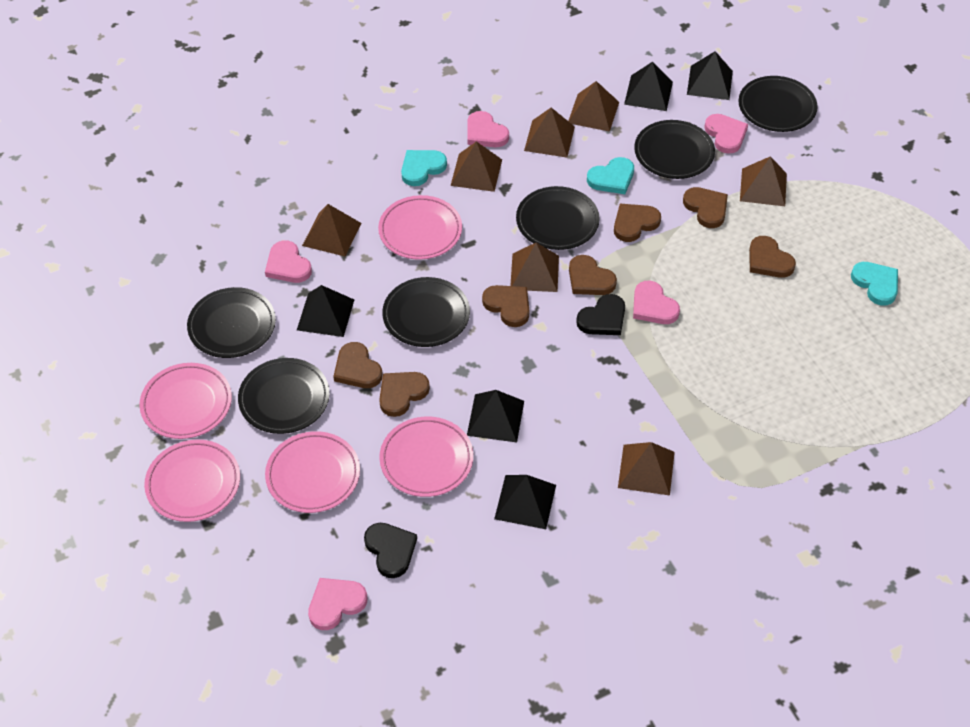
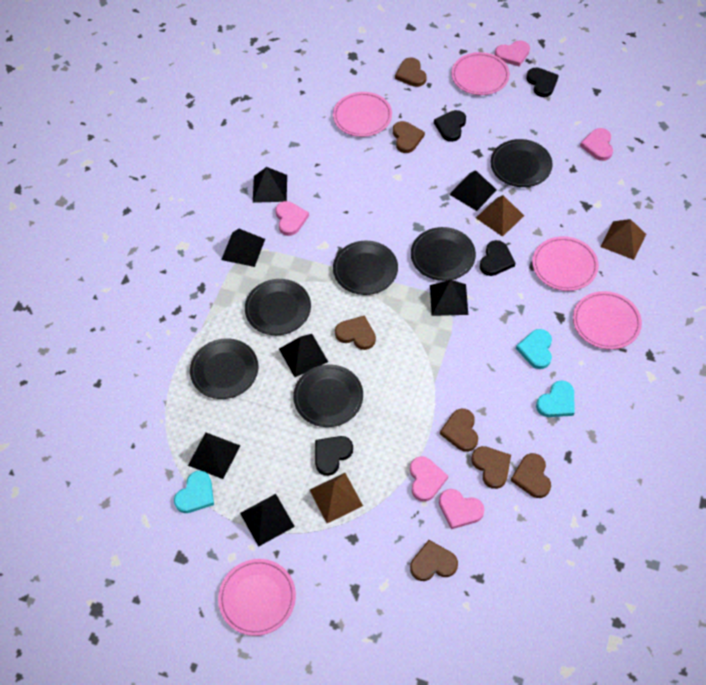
black heart: 2 -> 4
black pyramid: 5 -> 7
brown pyramid: 7 -> 3

